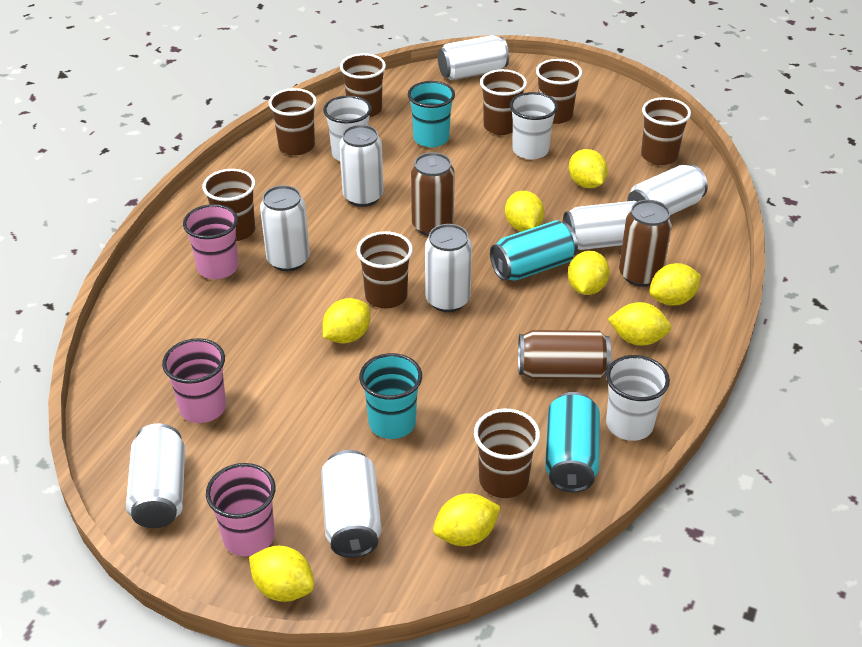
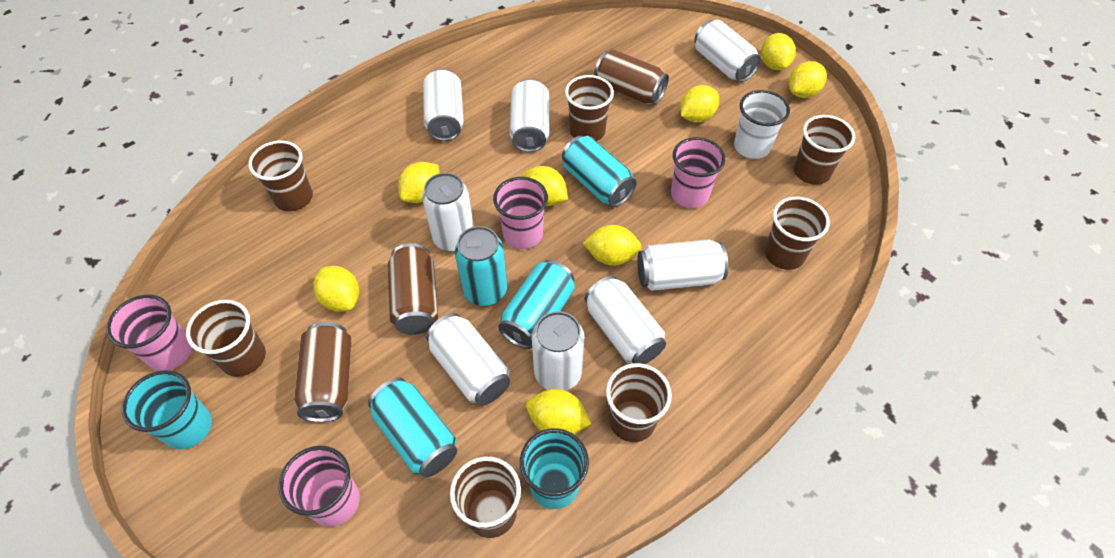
brown cup: 8 -> 7
pink cup: 3 -> 4
turquoise can: 2 -> 4
white cup: 3 -> 1

